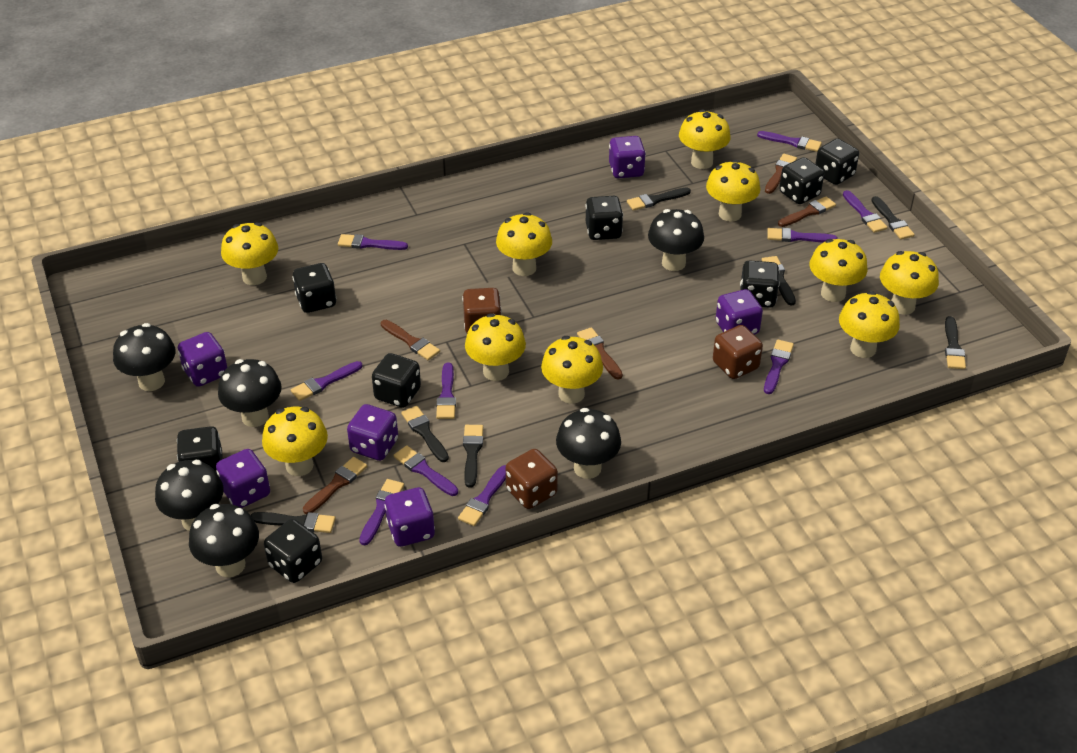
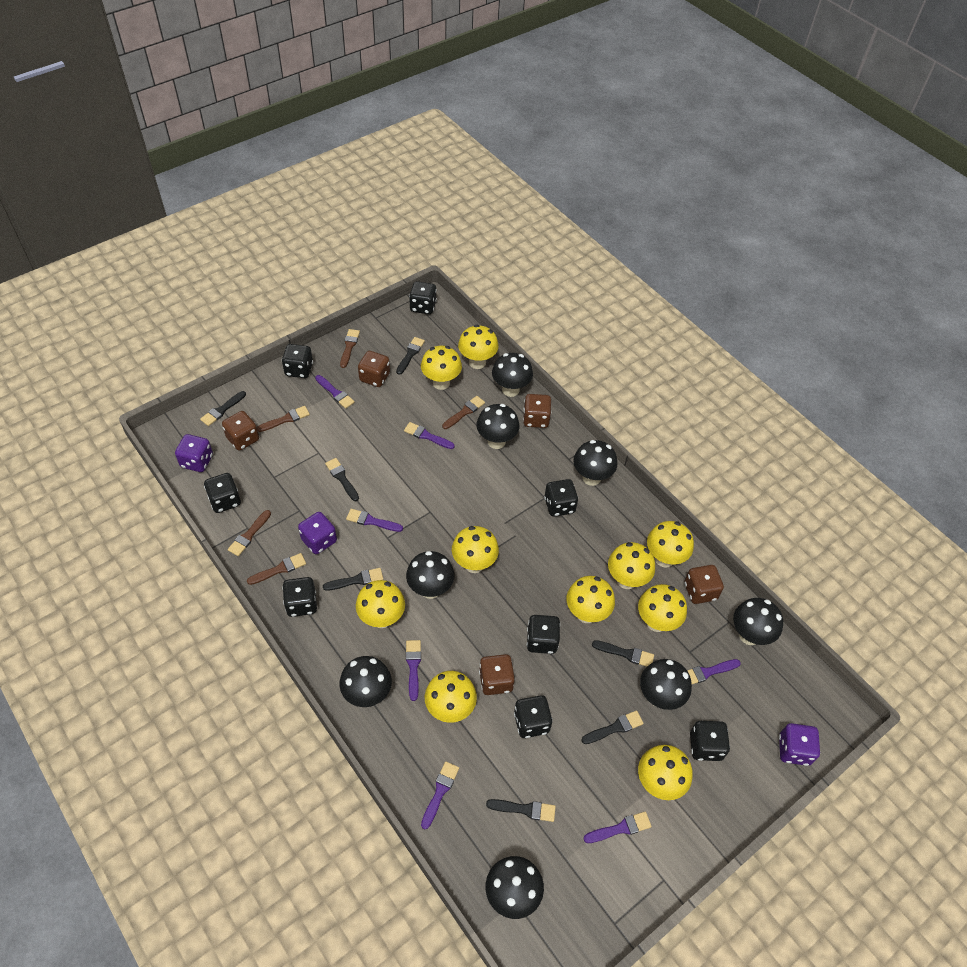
black mushroom: 6 -> 8
brown dice: 3 -> 5
purple brush: 10 -> 7
purple dice: 6 -> 3

